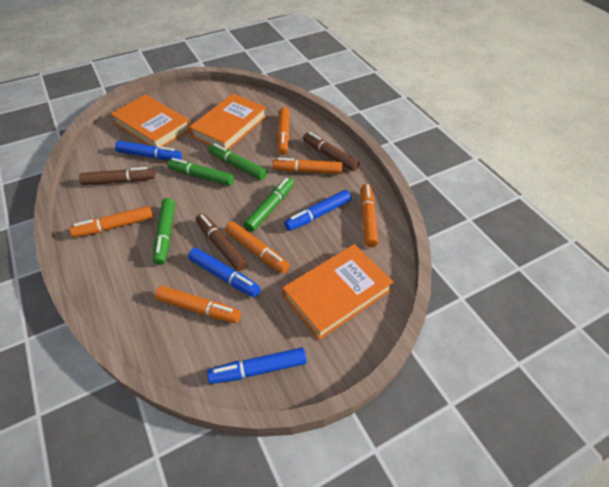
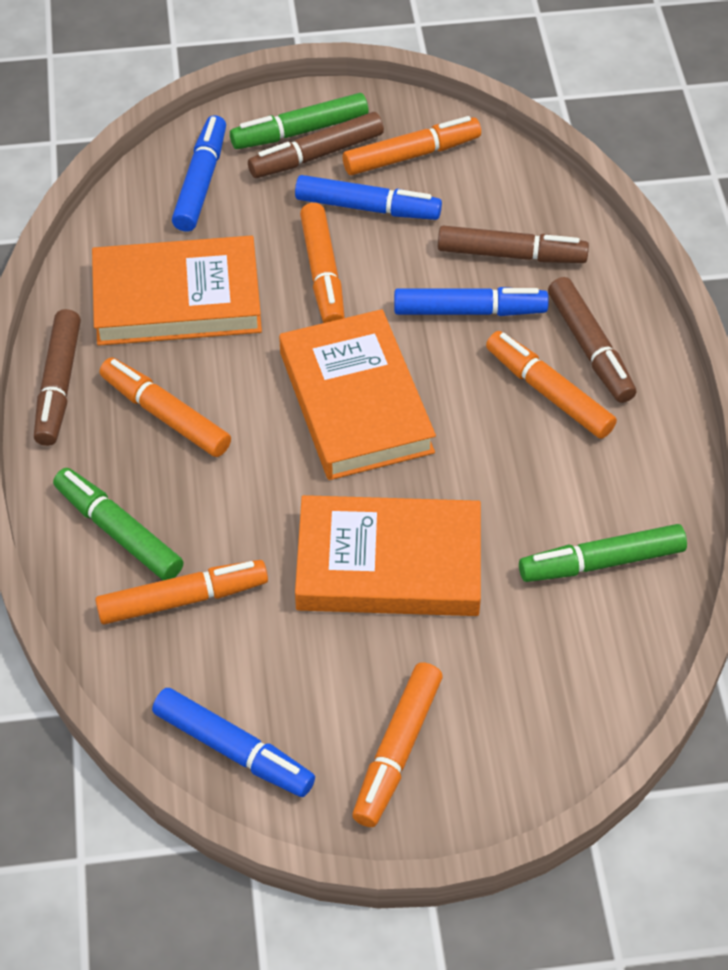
brown marker: 3 -> 4
green marker: 4 -> 3

